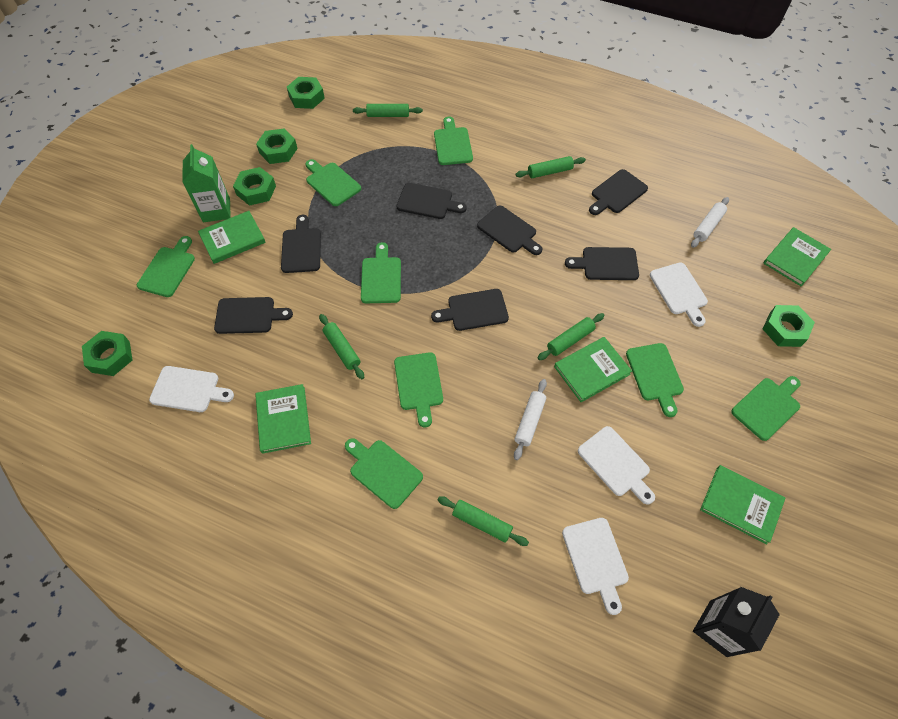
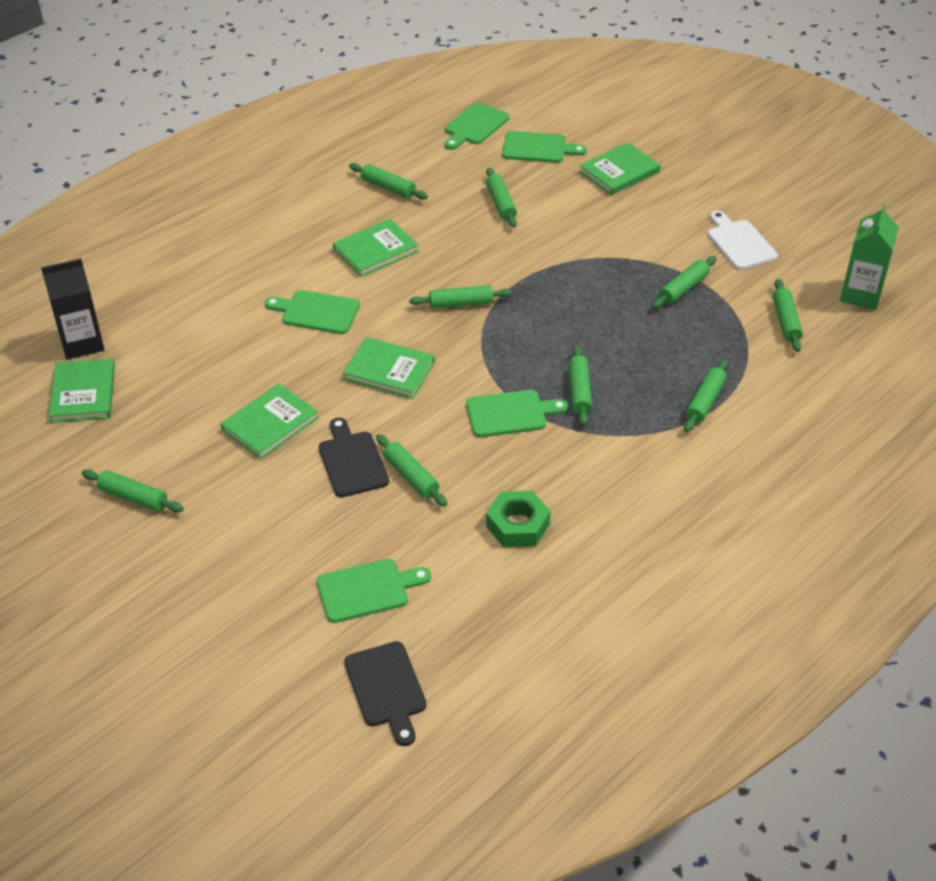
black cutting board: 7 -> 2
green cutting board: 8 -> 5
green nut: 5 -> 1
green rolling pin: 5 -> 9
white cutting board: 4 -> 1
white rolling pin: 2 -> 0

